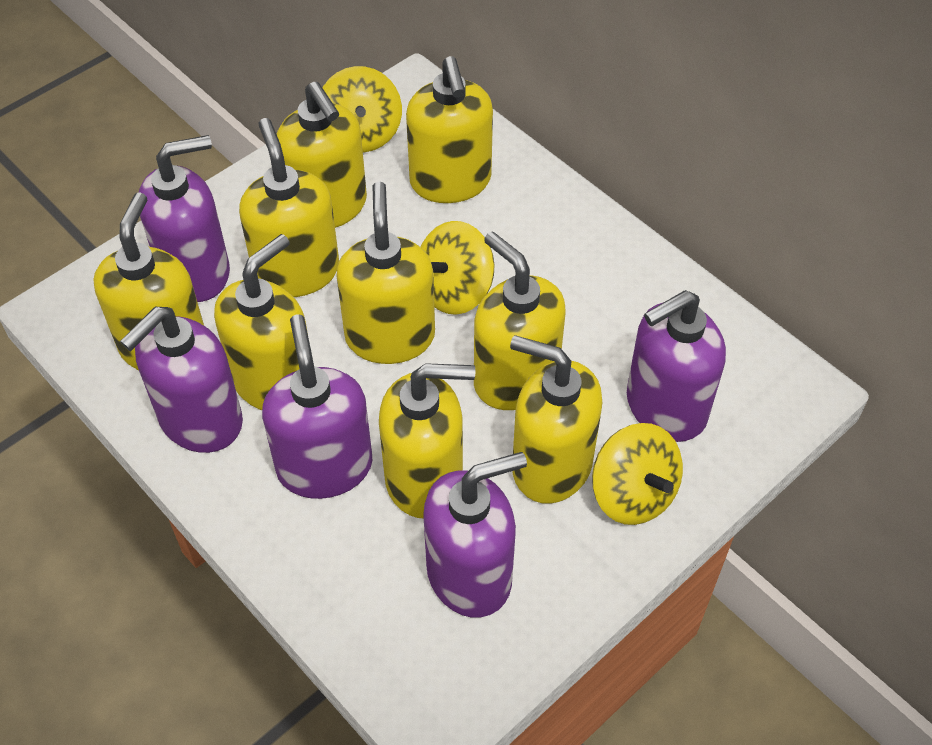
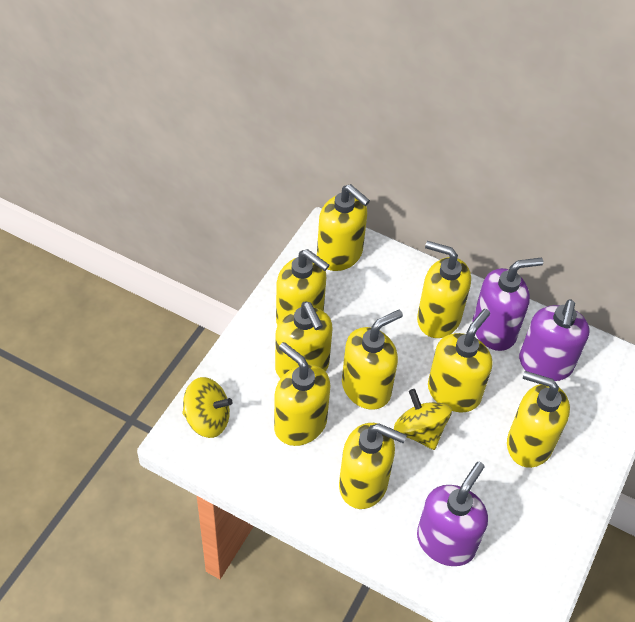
purple soap dispenser: 5 -> 3
yellow spinning top: 3 -> 2

